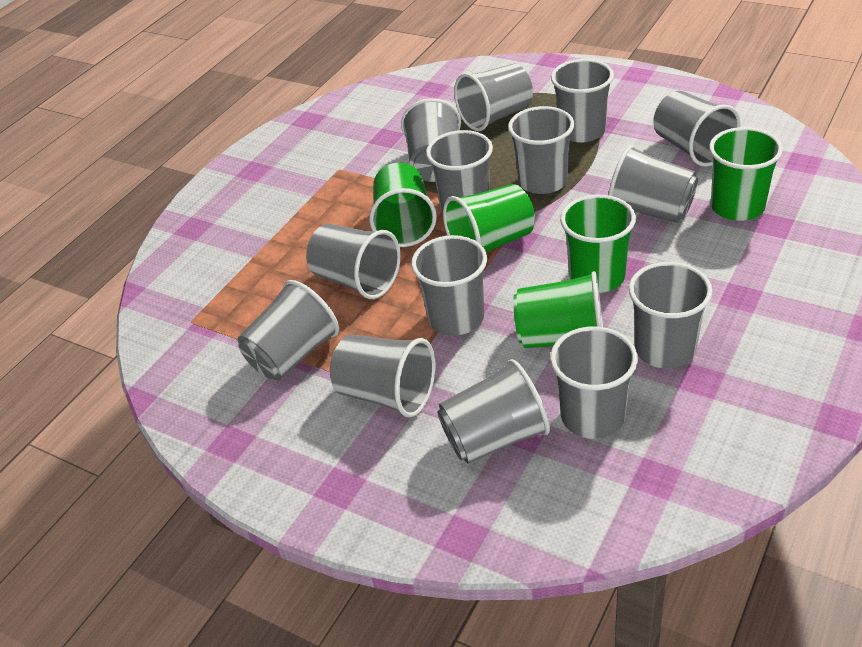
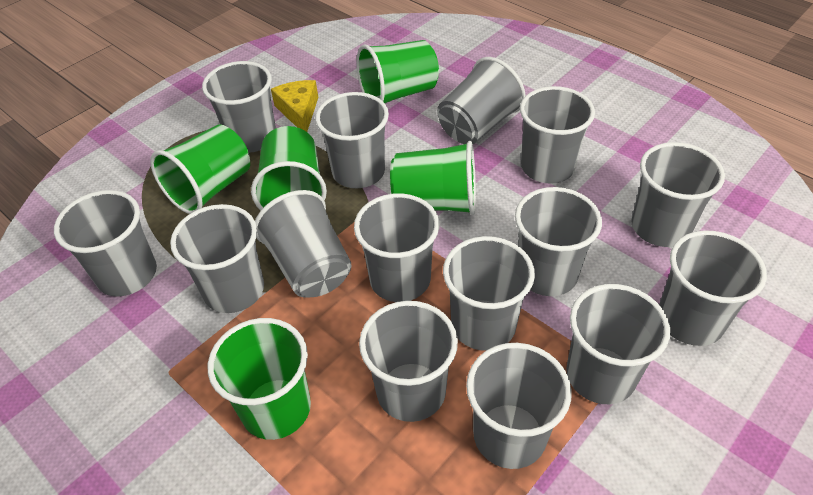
grey cup: 14 -> 15
yellow cheese: 0 -> 1

